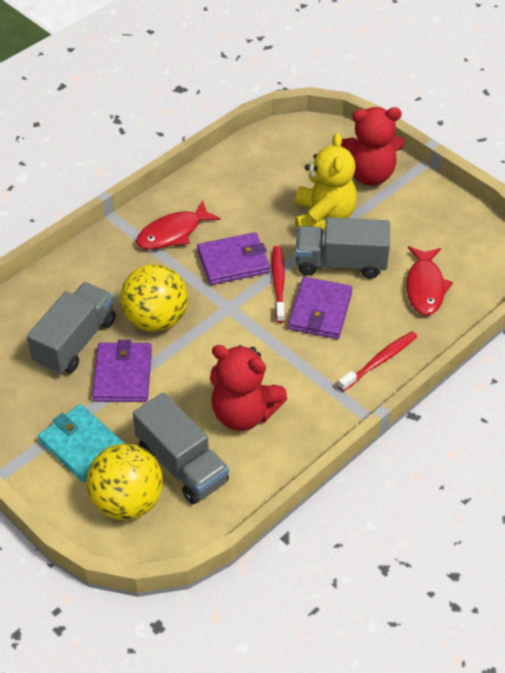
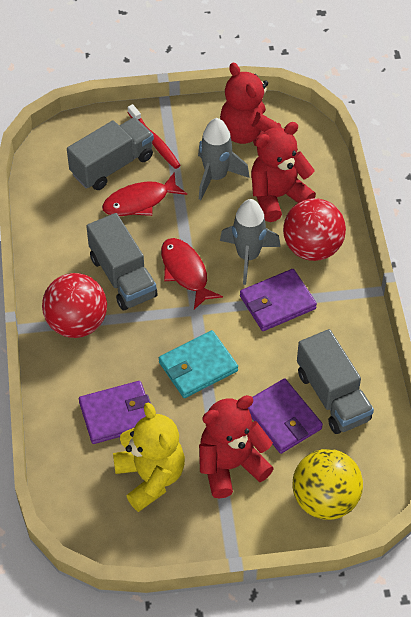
grey rocket: 0 -> 2
red ball: 0 -> 2
red teddy bear: 2 -> 3
red toothbrush: 2 -> 1
yellow ball: 2 -> 1

